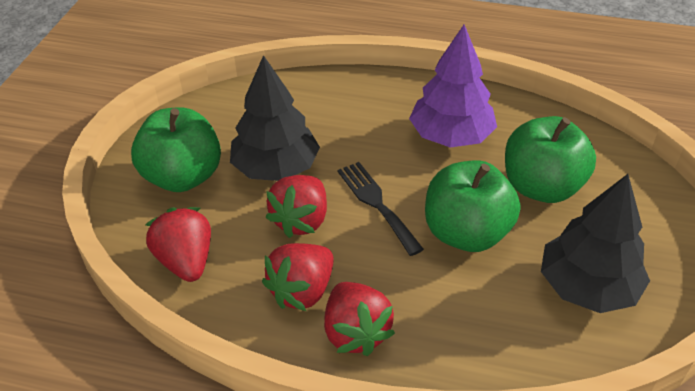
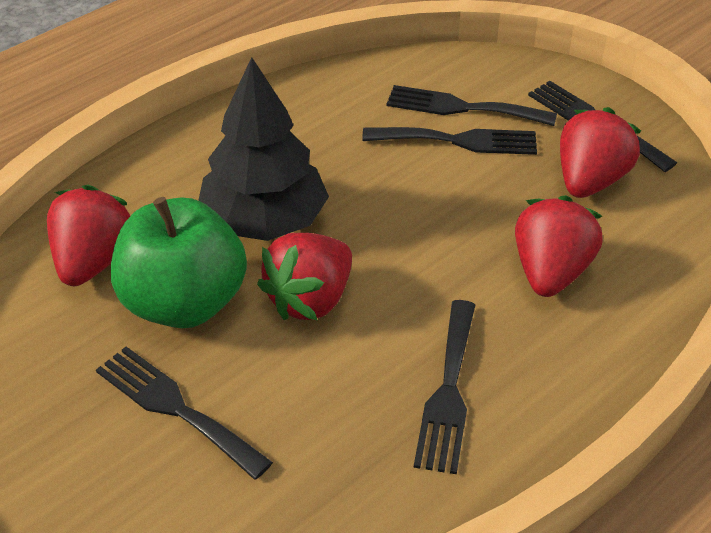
black fork: 1 -> 5
black tree: 2 -> 1
green apple: 3 -> 1
purple tree: 1 -> 0

